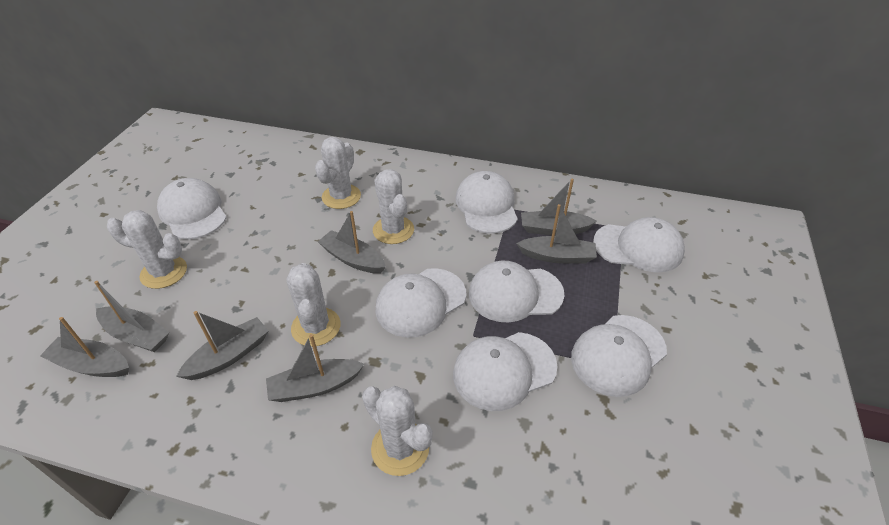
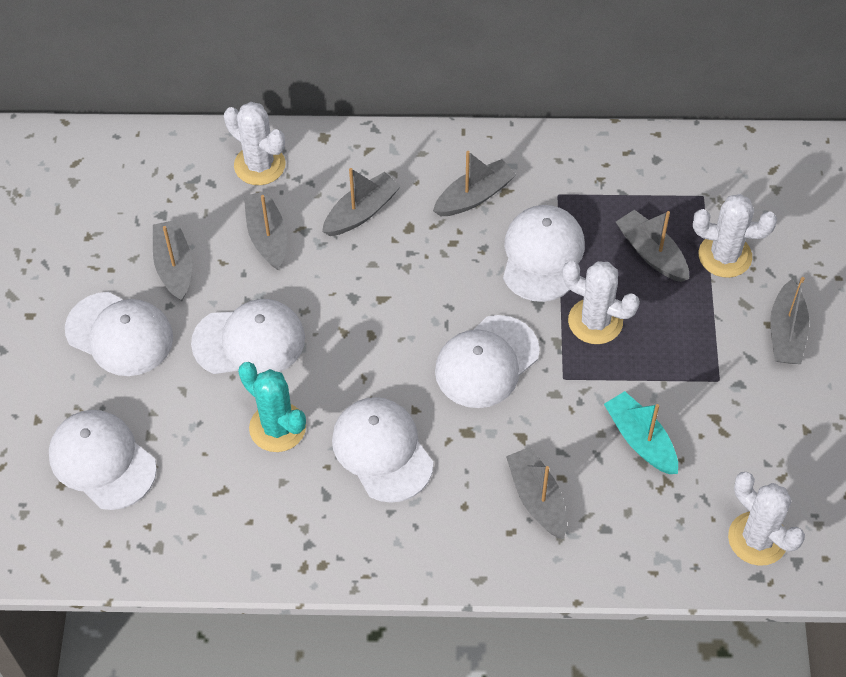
turquoise boat: 0 -> 1
turquoise cactus: 0 -> 1
white cactus: 5 -> 4
white cap: 7 -> 6

